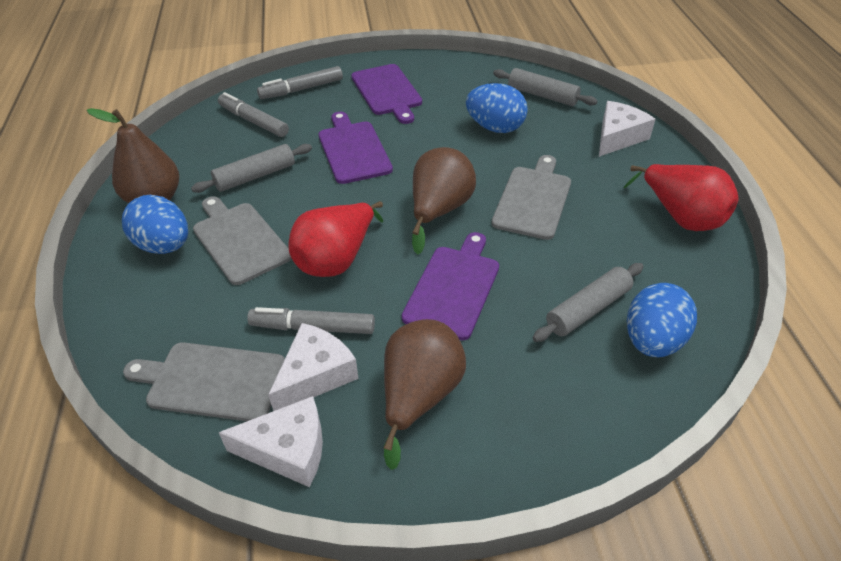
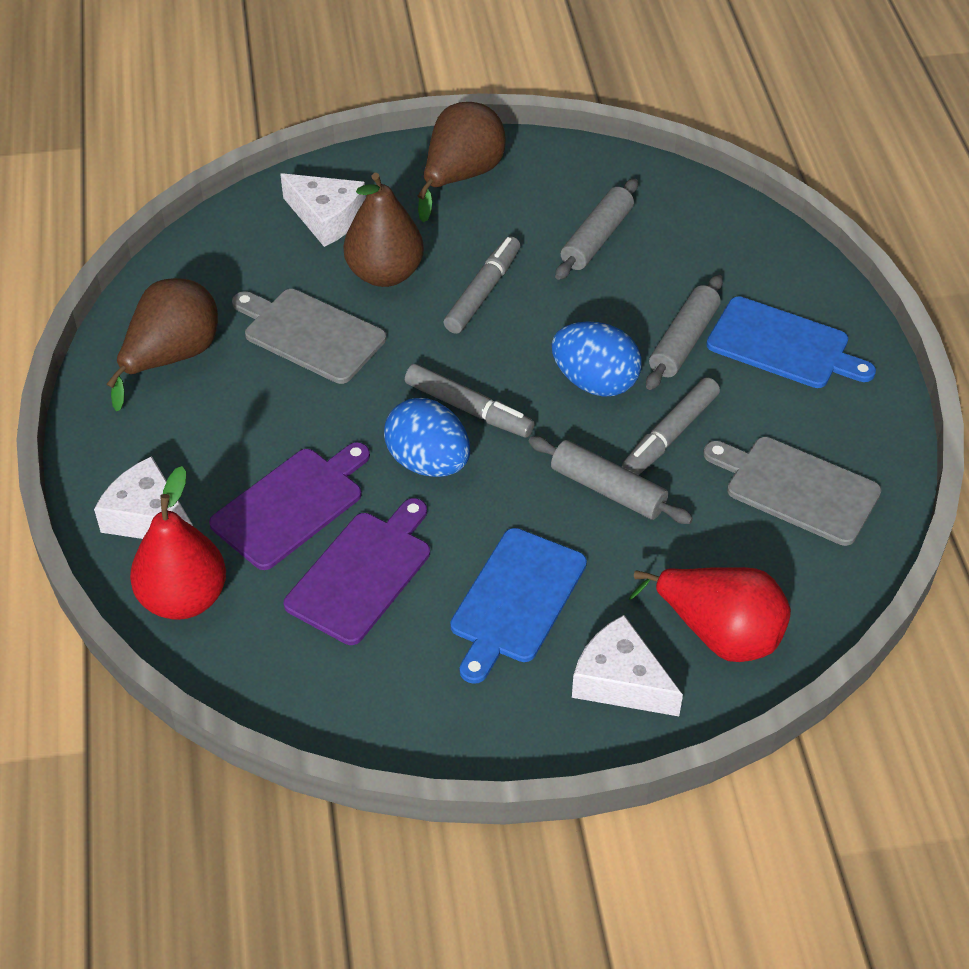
blue cutting board: 0 -> 2
blue egg: 3 -> 2
grey cutting board: 3 -> 2
purple cutting board: 3 -> 2

